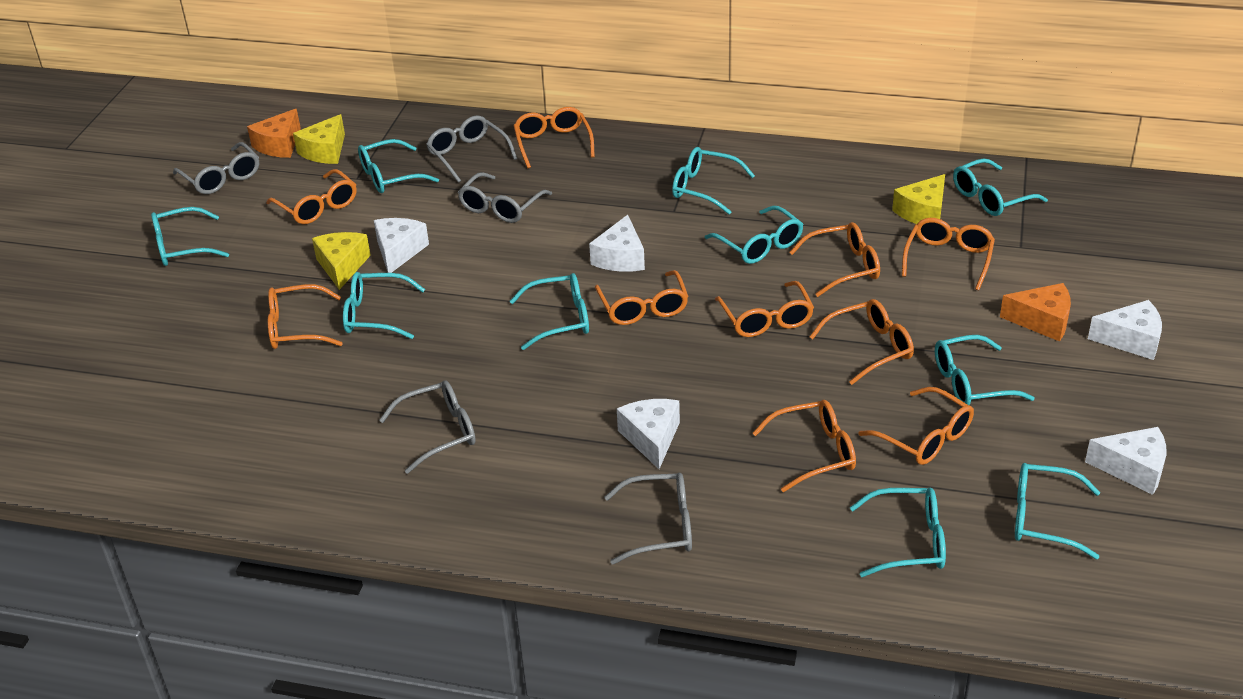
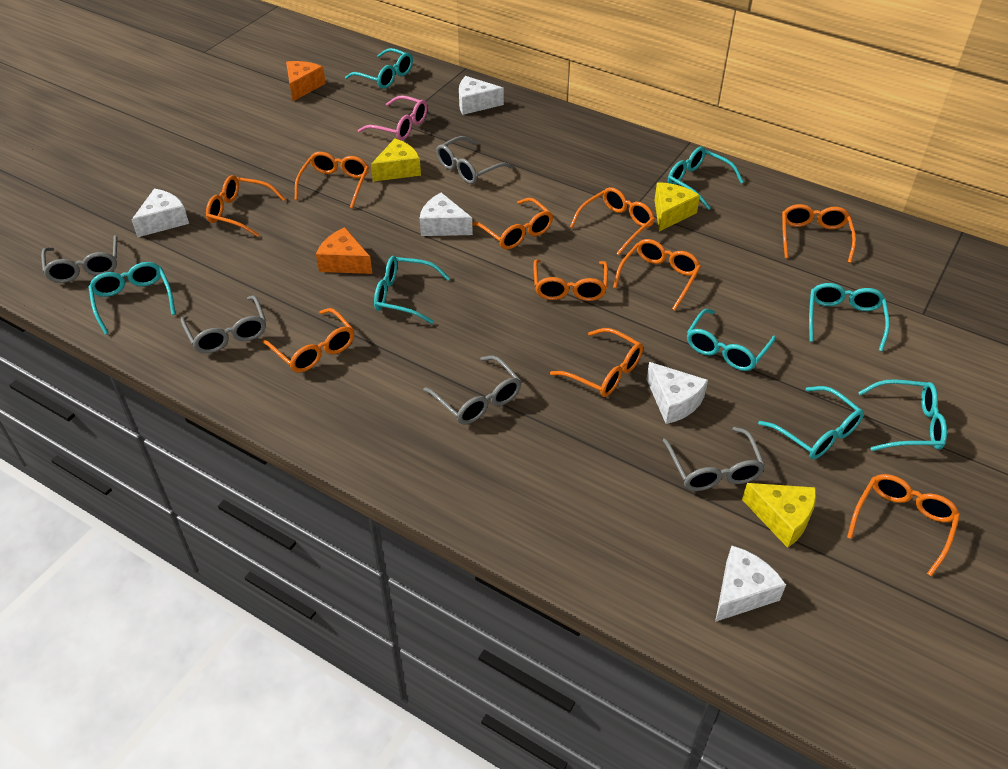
pink glasses: 0 -> 1
turquoise glasses: 10 -> 8

